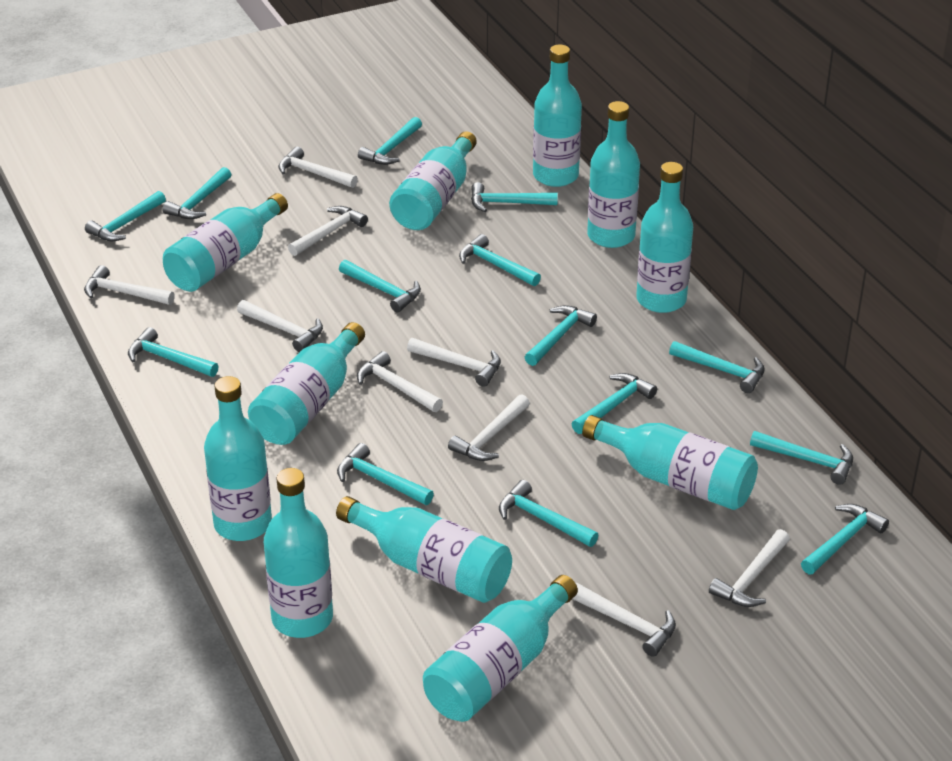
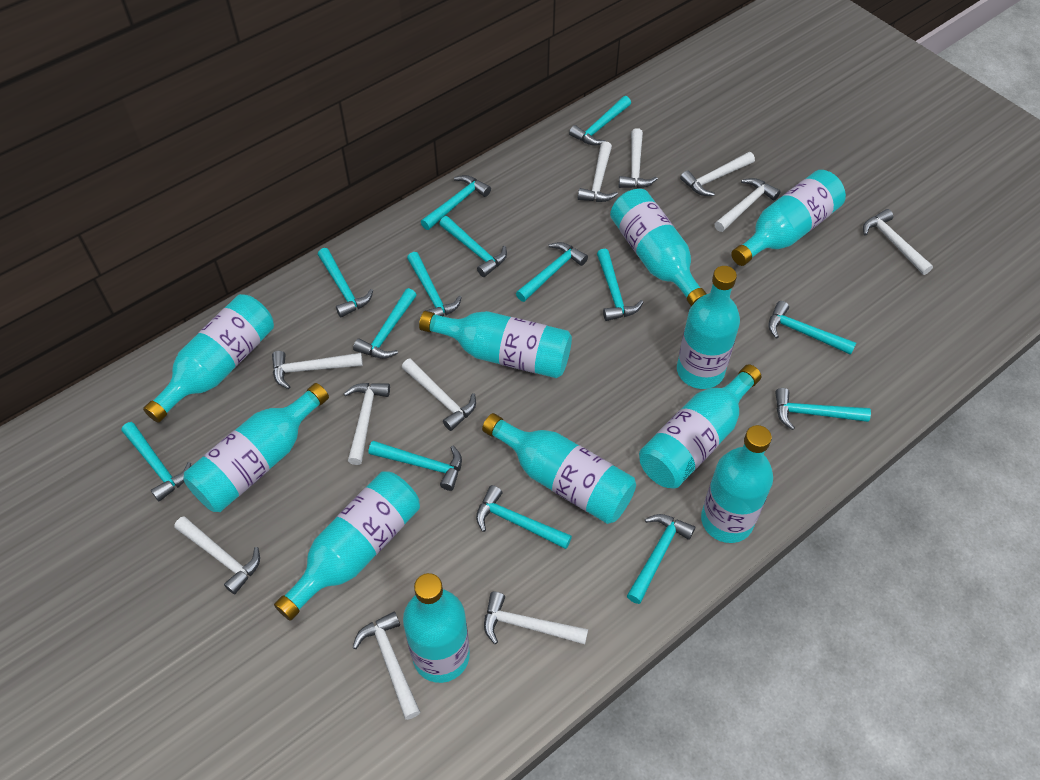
white hammer: 9 -> 11

